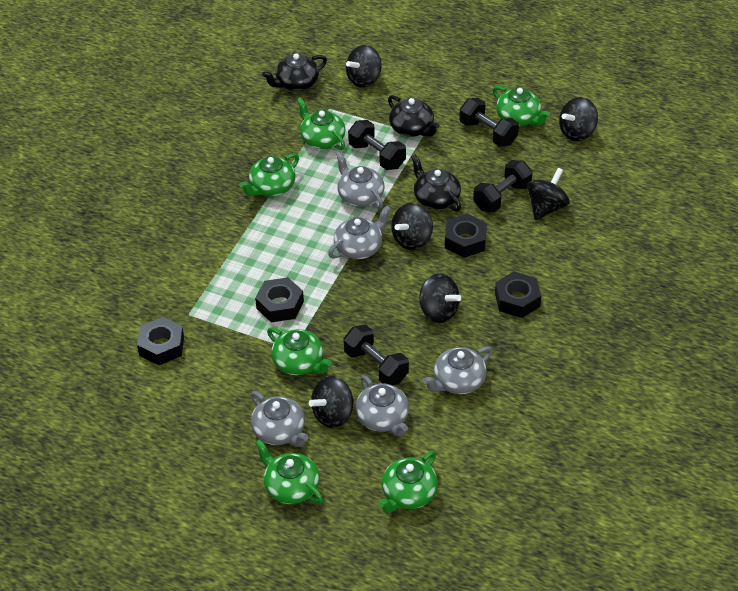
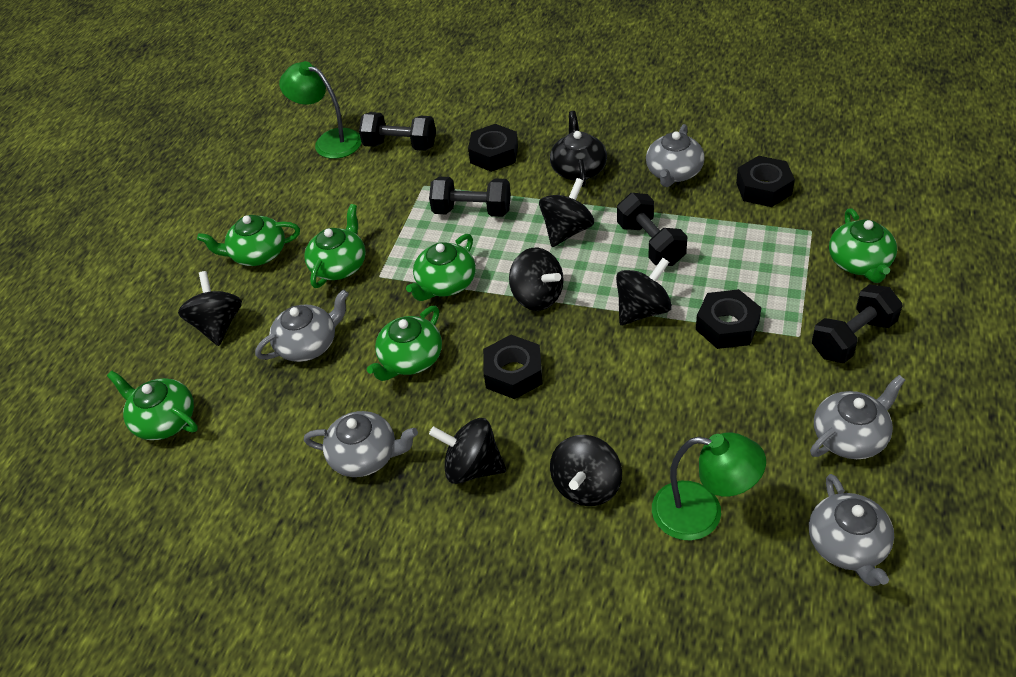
black teapot: 3 -> 1
green lamp: 0 -> 2

